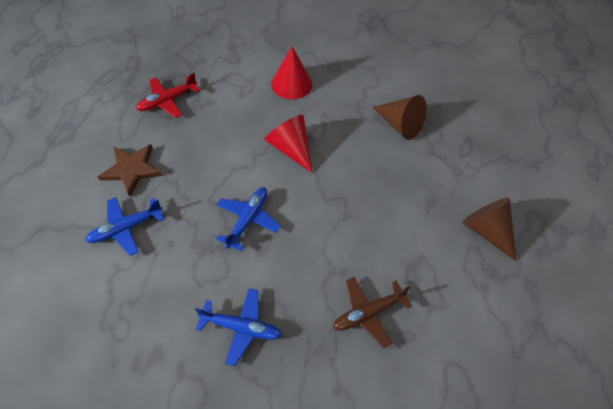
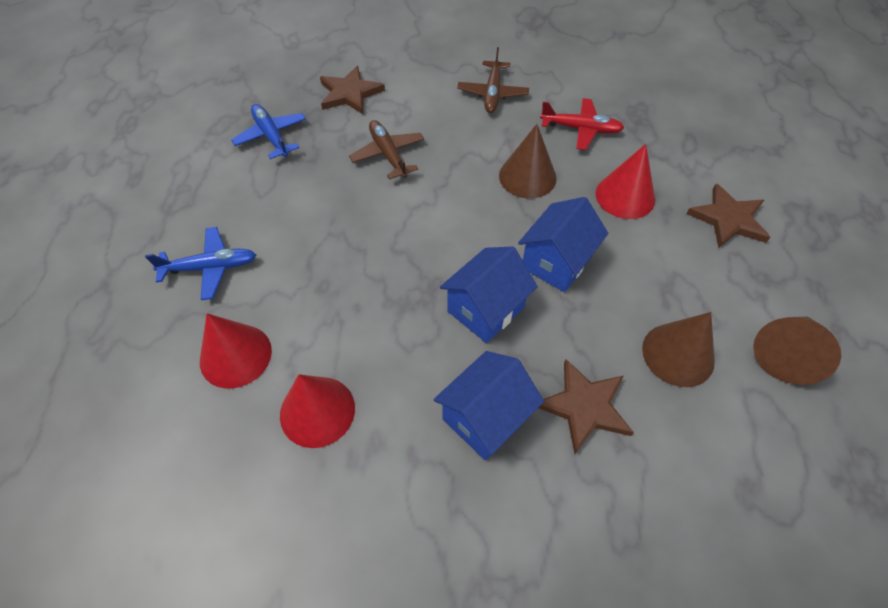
blue house: 0 -> 3
blue plane: 3 -> 2
brown cone: 2 -> 3
brown plane: 1 -> 2
brown star: 1 -> 3
red cone: 2 -> 3

